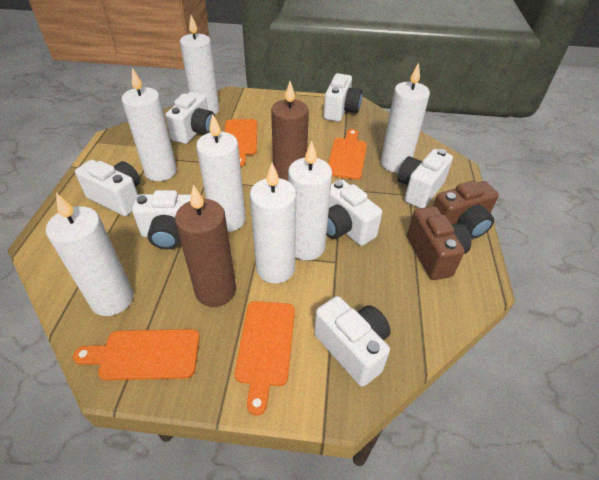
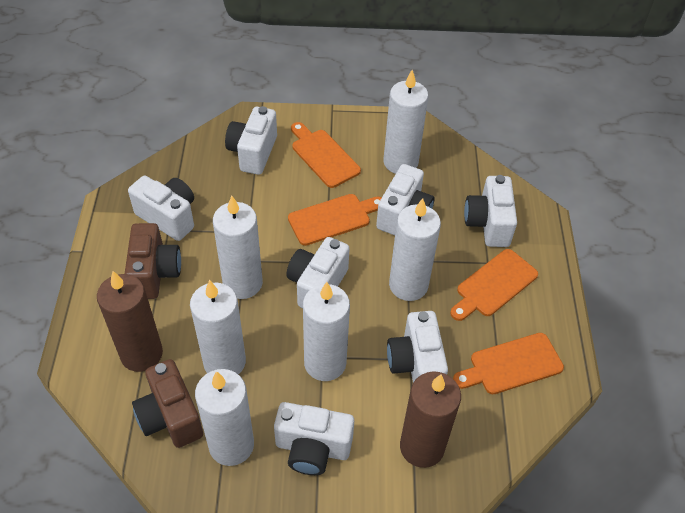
white candle: 7 -> 6

